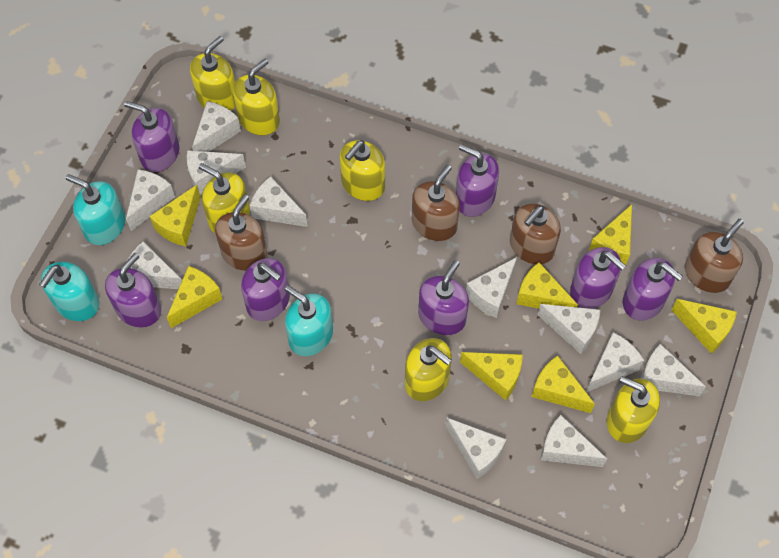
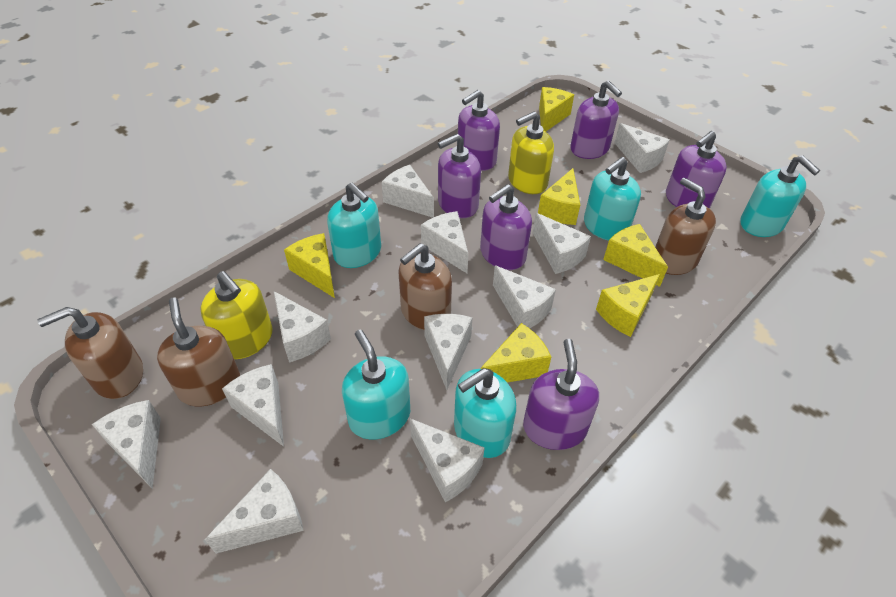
purple soap dispenser: 7 -> 6
turquoise soap dispenser: 3 -> 5
yellow cheese: 7 -> 6
yellow soap dispenser: 6 -> 2

